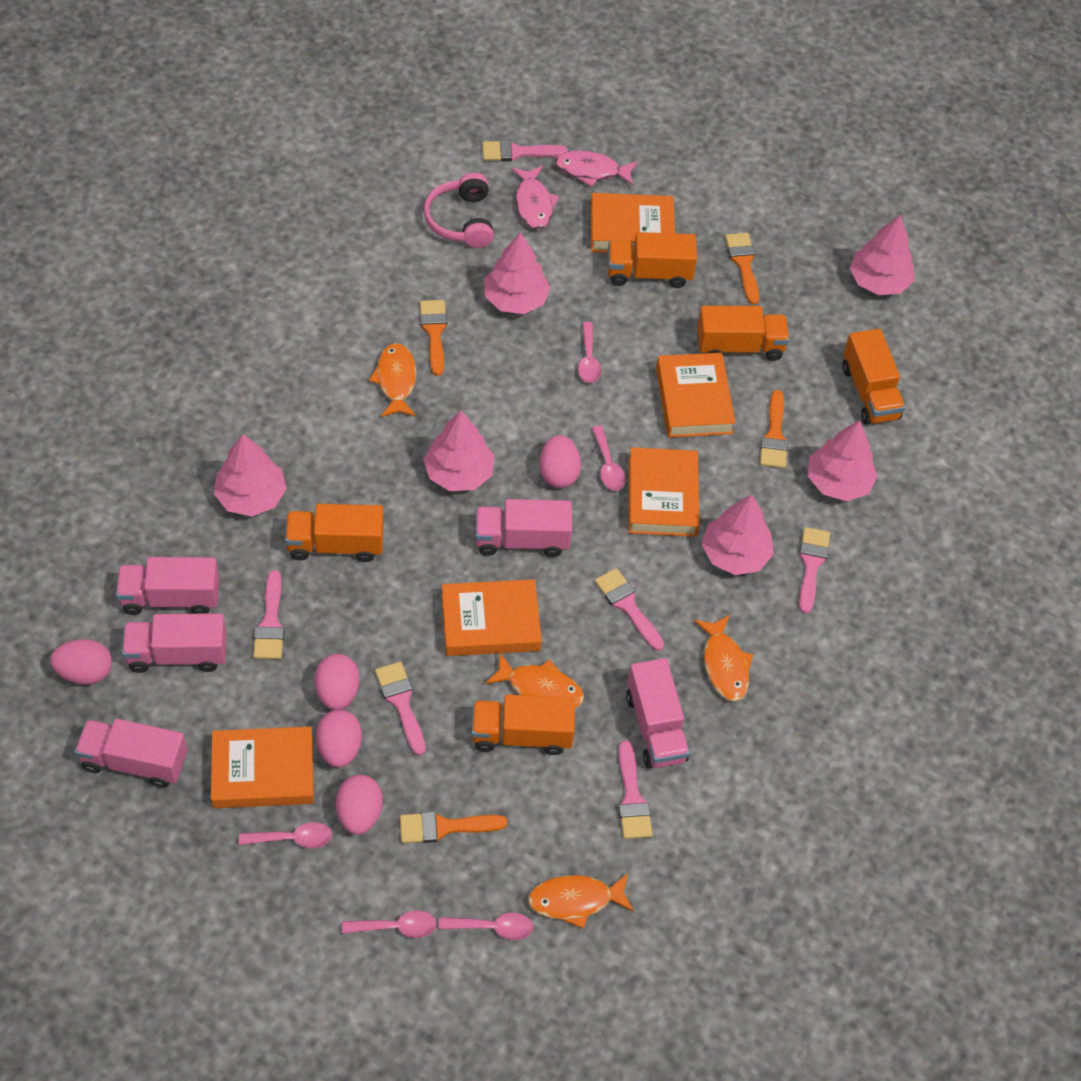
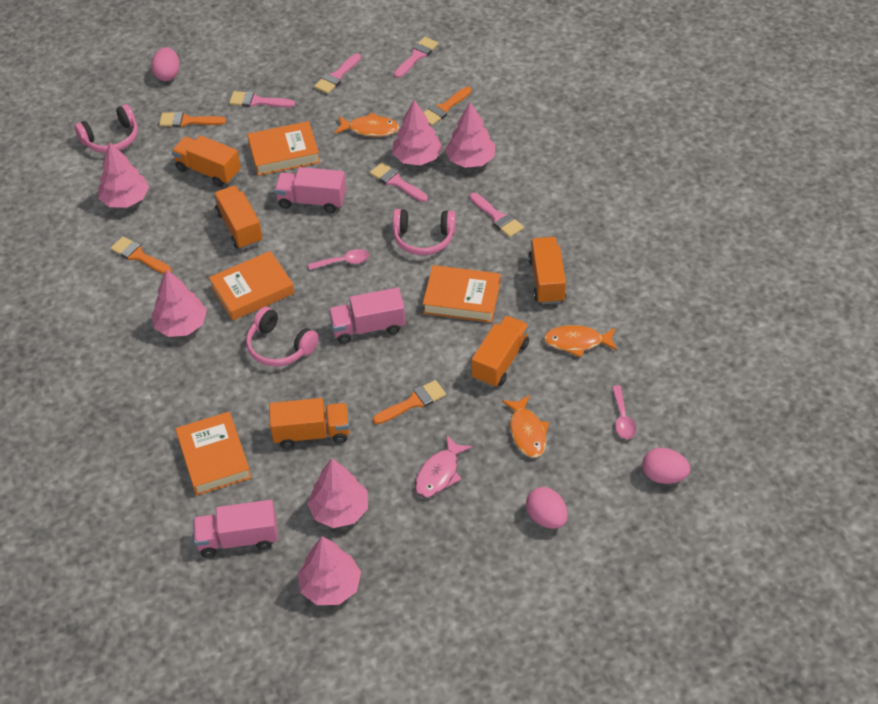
orange book: 5 -> 4
orange fish: 4 -> 3
pink brush: 6 -> 5
pink egg: 5 -> 3
pink fish: 2 -> 1
pink headphones: 1 -> 3
pink spoon: 5 -> 2
pink truck: 5 -> 3

